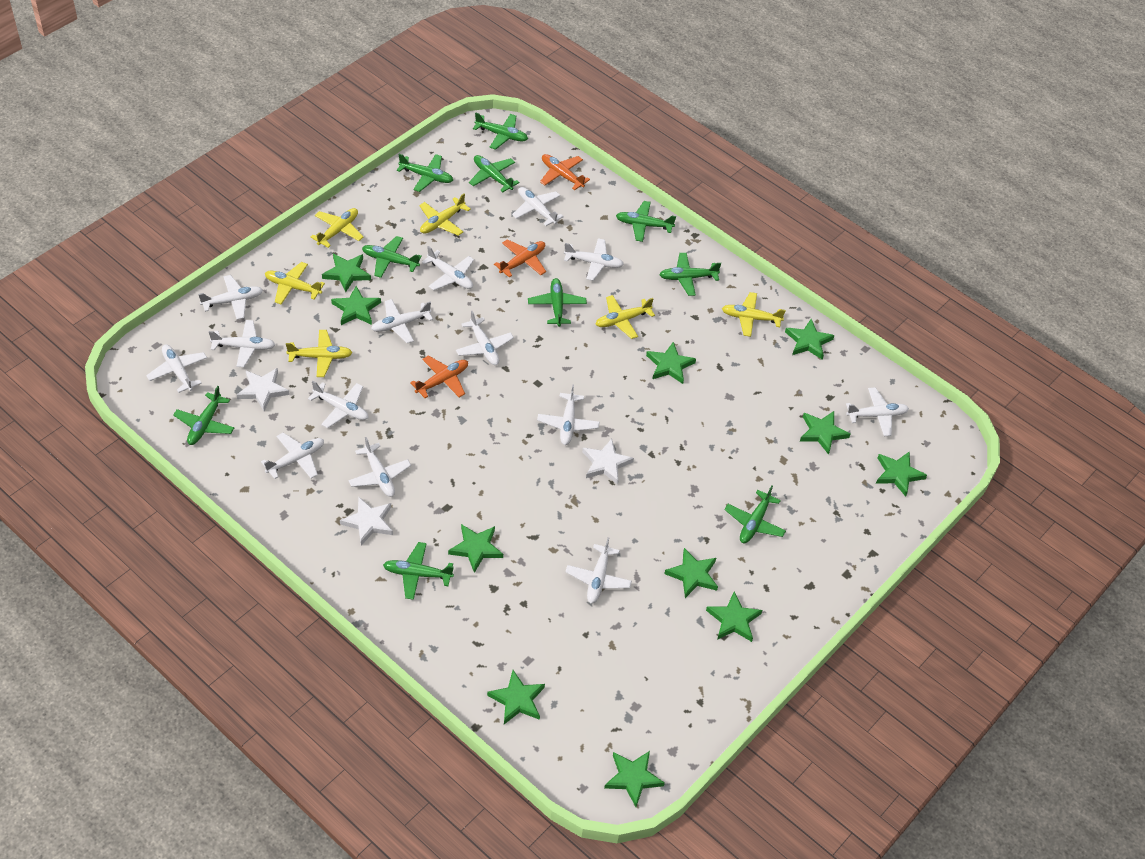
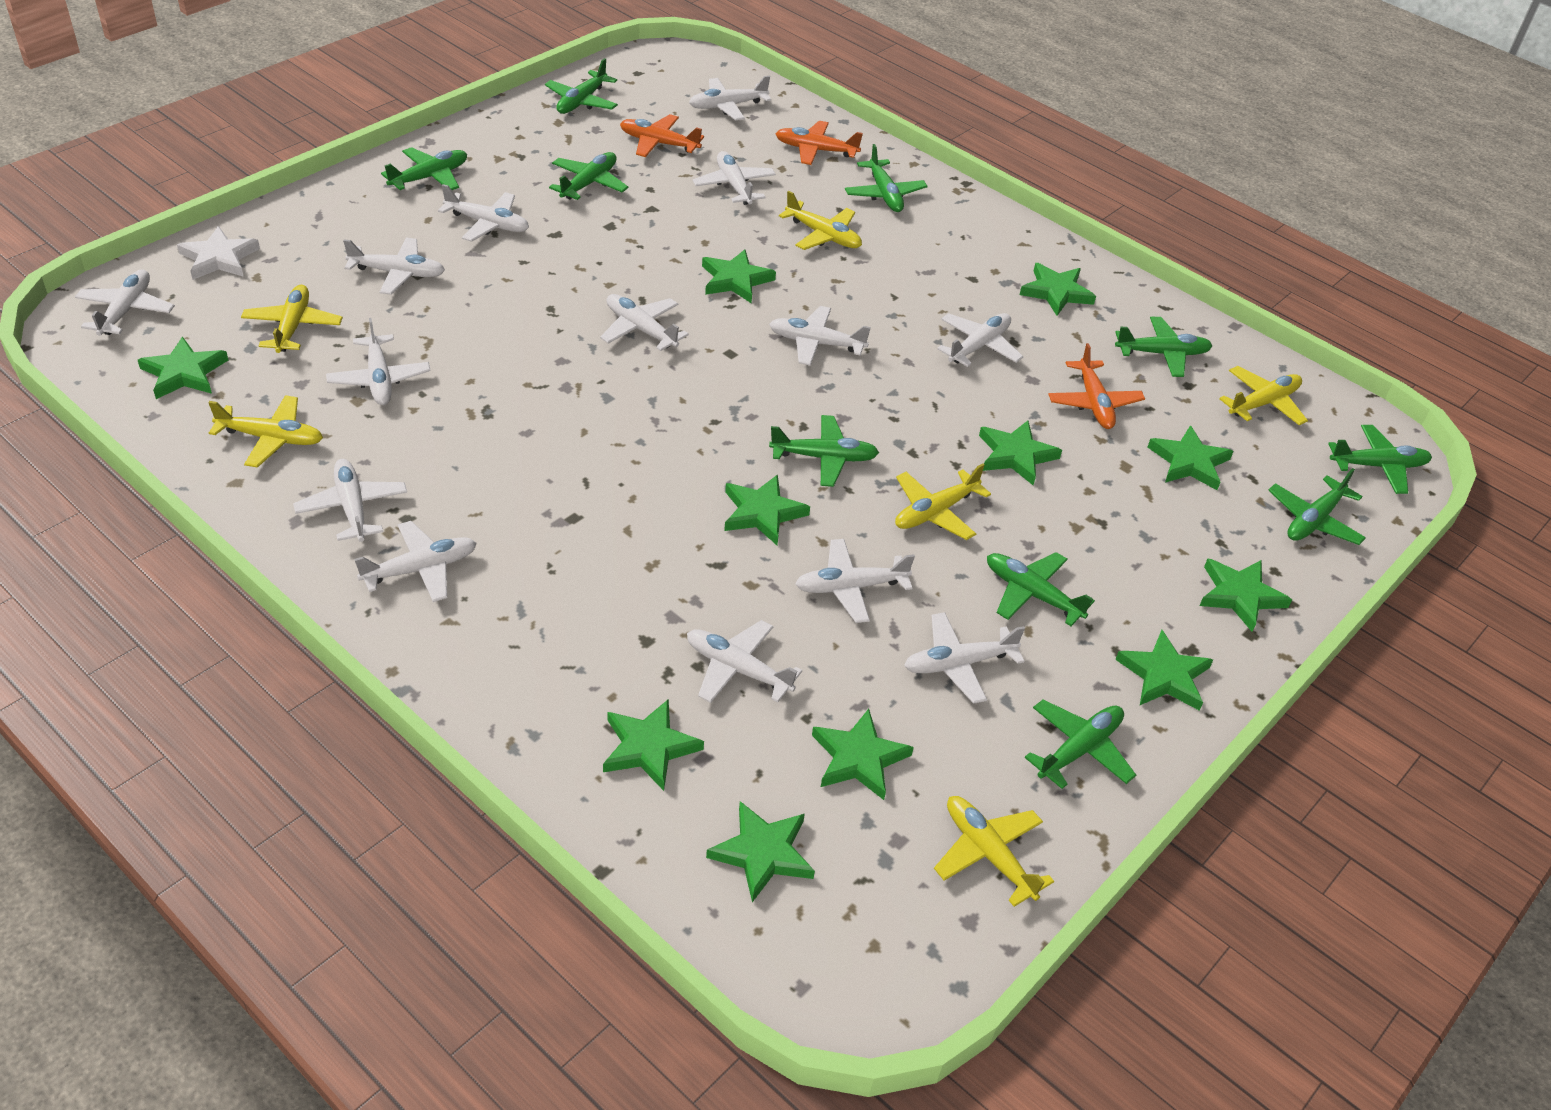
white star: 3 -> 1

